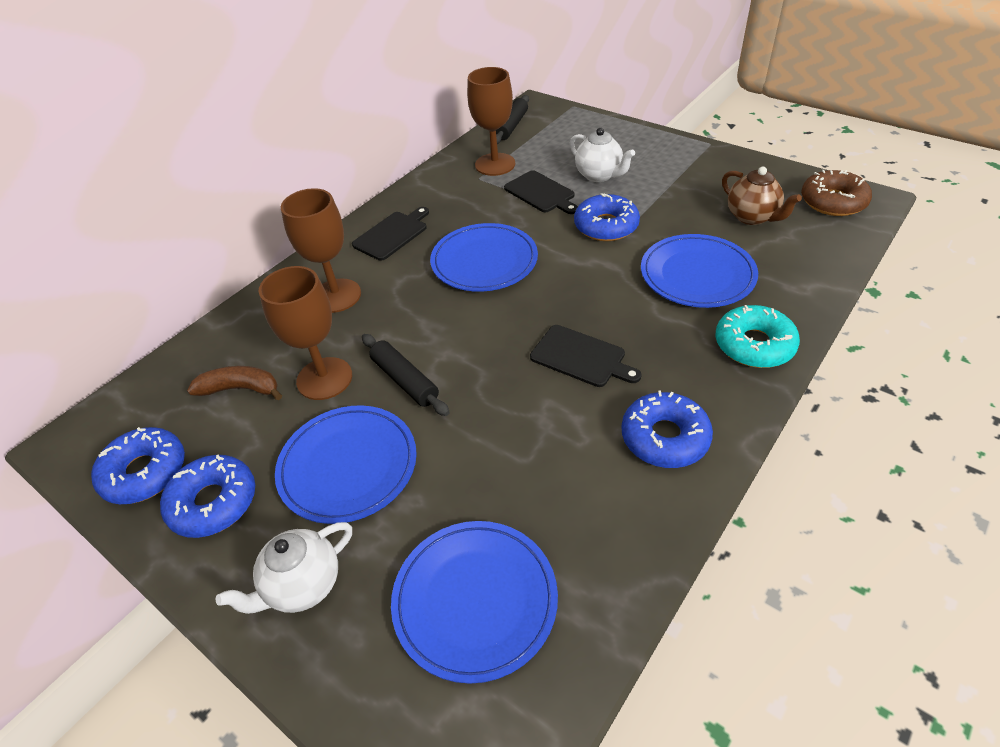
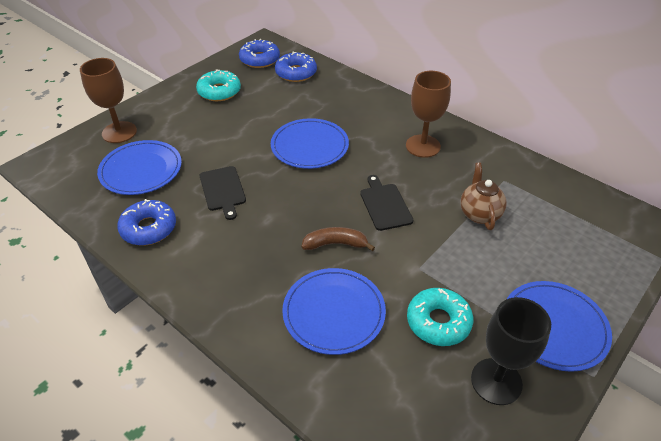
black cutting board: 3 -> 2
black goblet: 0 -> 1
black rolling pin: 2 -> 0
blue donut: 4 -> 3
brown donut: 1 -> 0
brown goblet: 3 -> 2
turquoise donut: 1 -> 2
white teapot: 2 -> 0

